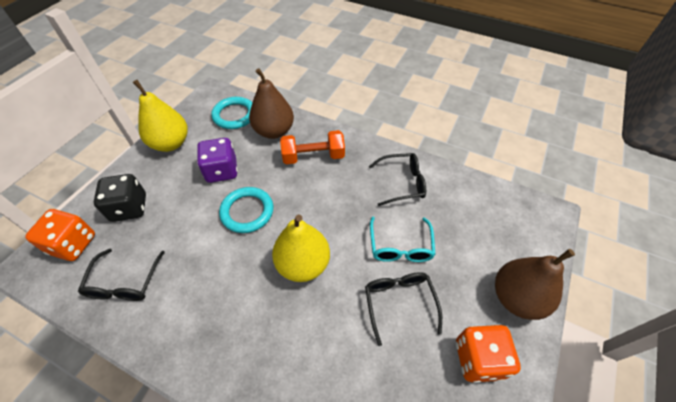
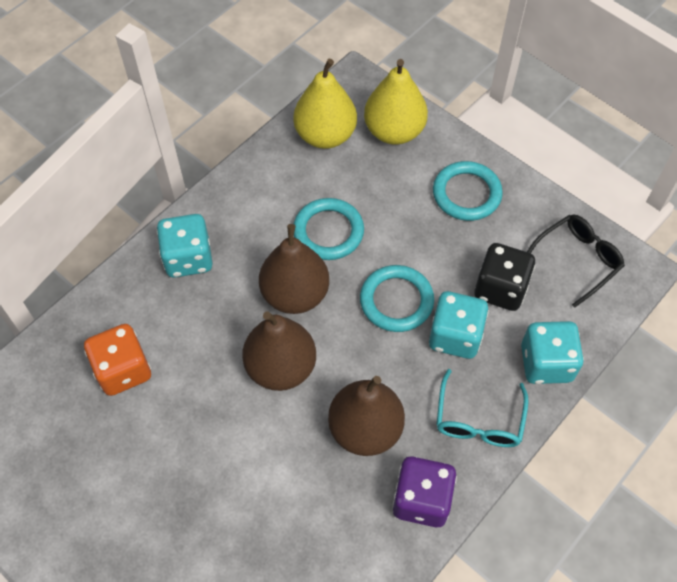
black glasses: 3 -> 1
brown pear: 2 -> 3
orange dice: 2 -> 1
orange dumbbell: 1 -> 0
turquoise dice: 0 -> 3
turquoise ring: 2 -> 3

